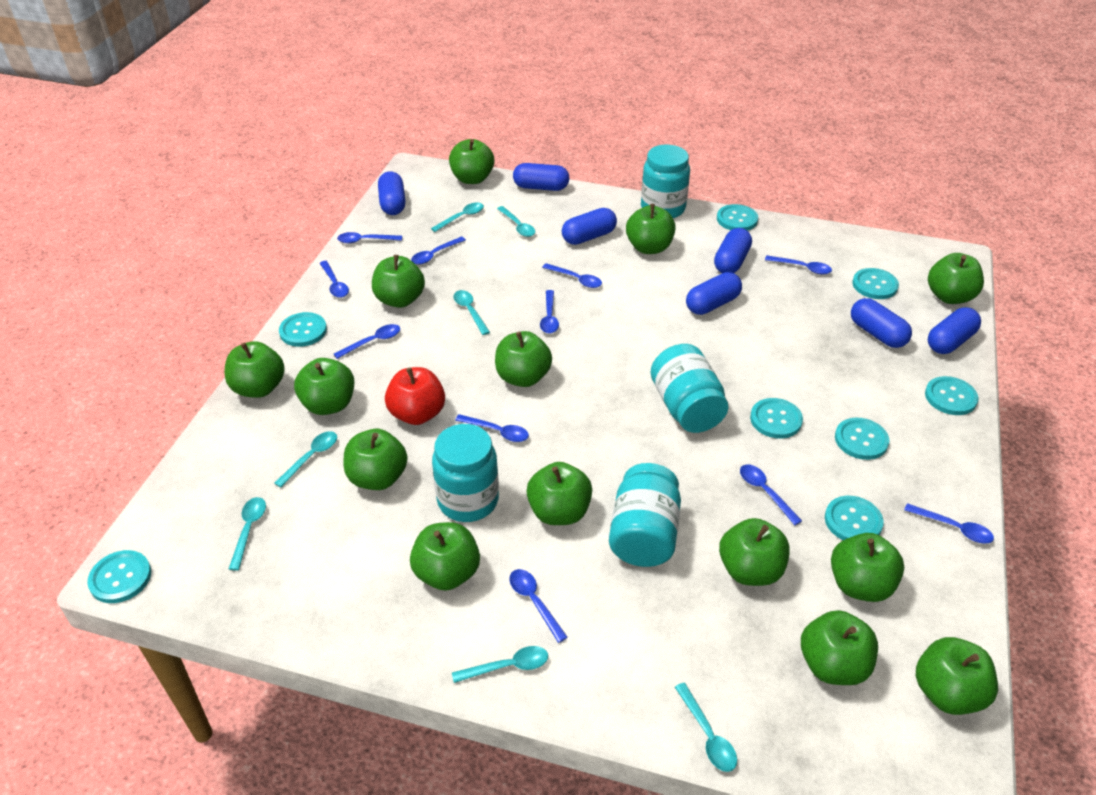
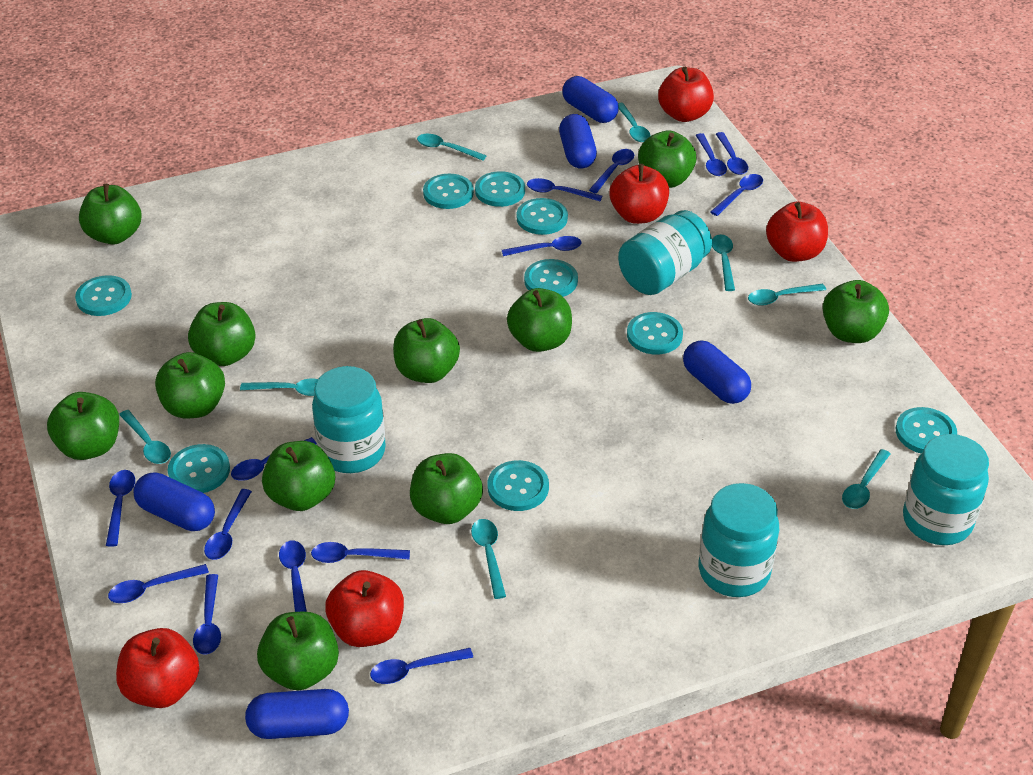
blue capsule: 7 -> 5
blue spoon: 11 -> 14
green apple: 14 -> 11
red apple: 1 -> 5
turquoise button: 8 -> 9
turquoise spoon: 7 -> 8

